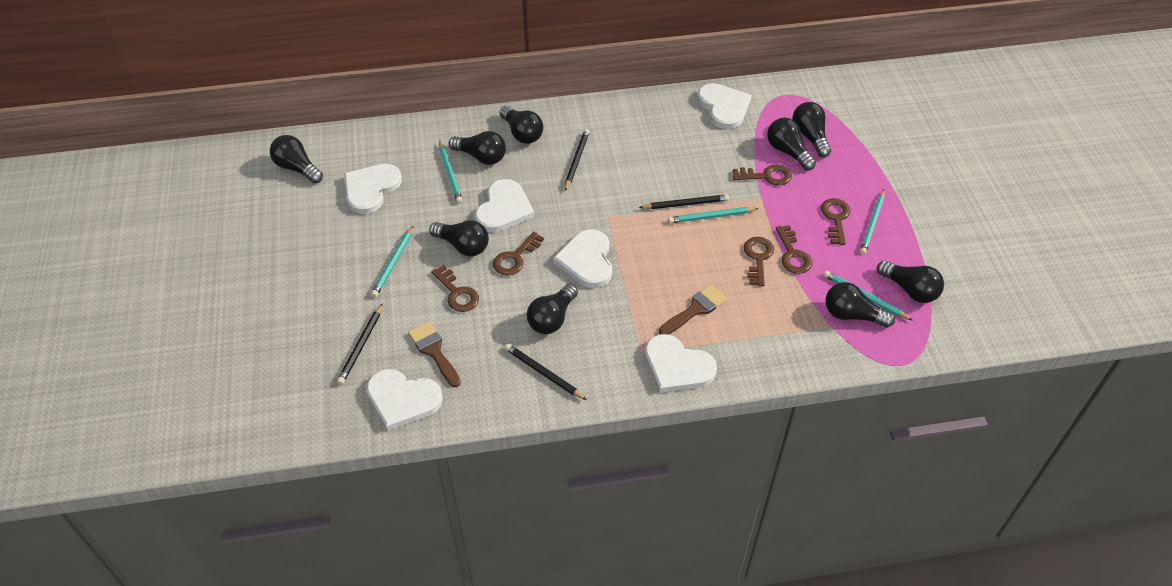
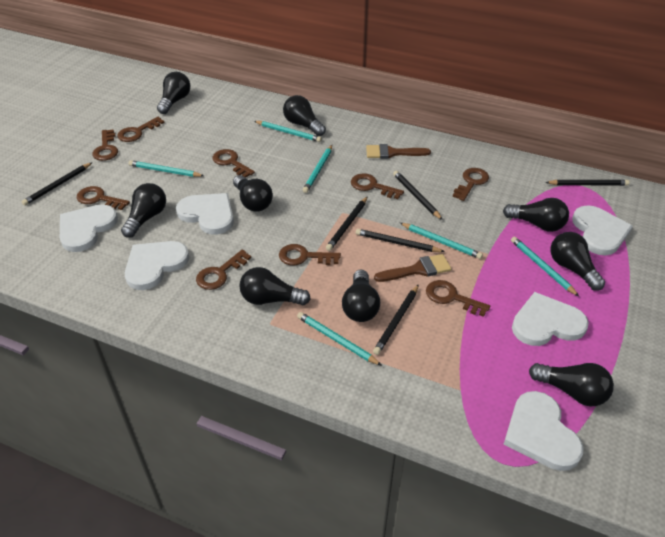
black pencil: 4 -> 6
brown key: 6 -> 9
turquoise pencil: 5 -> 6

